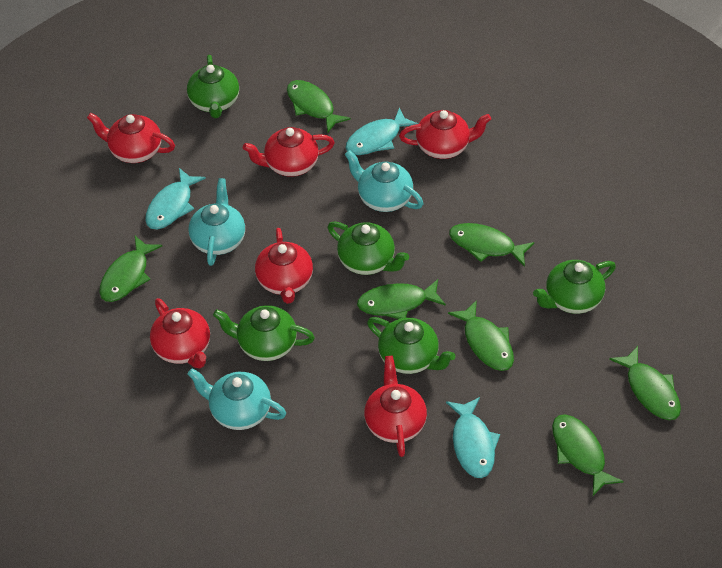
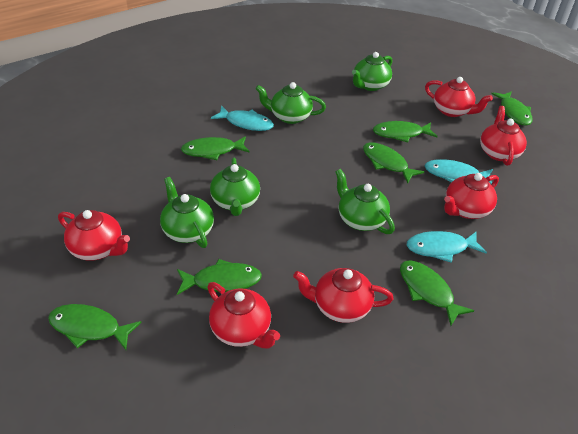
turquoise teapot: 3 -> 0

